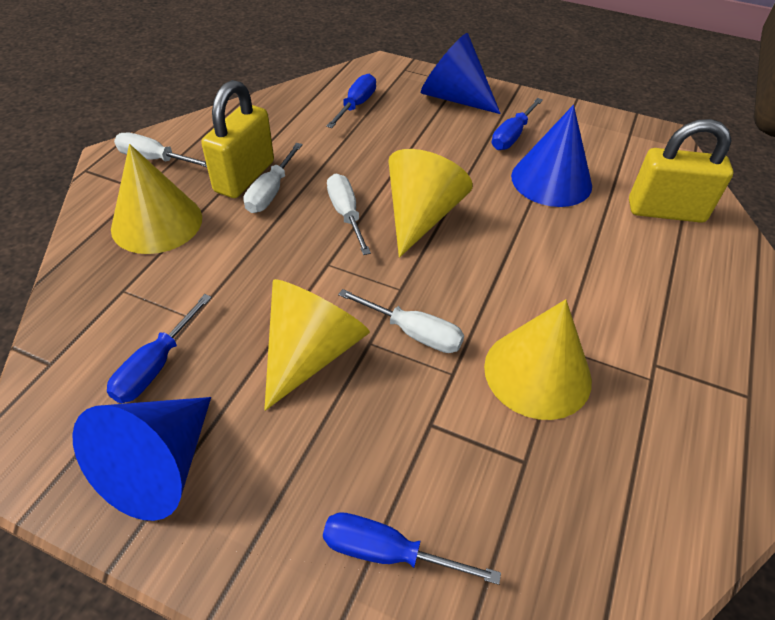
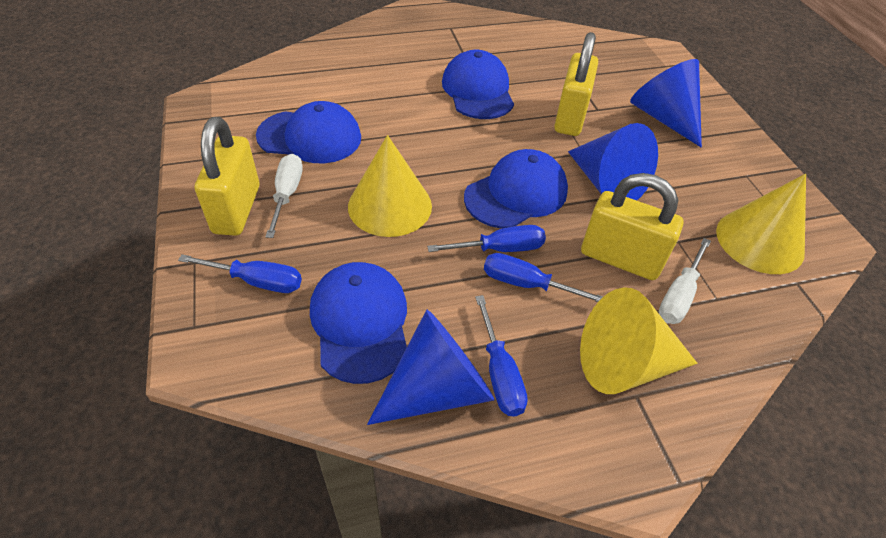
blue cap: 0 -> 4
white screwdriver: 4 -> 2
yellow cone: 4 -> 3
yellow padlock: 2 -> 3

